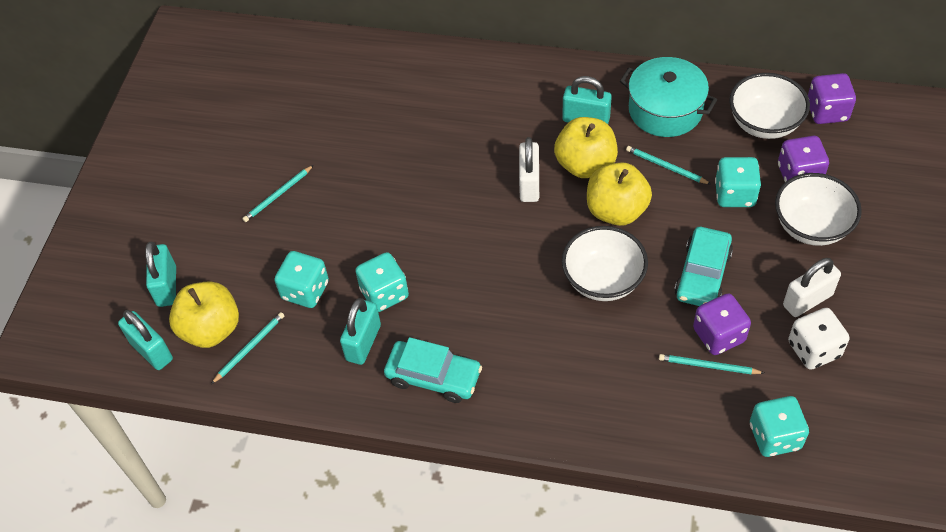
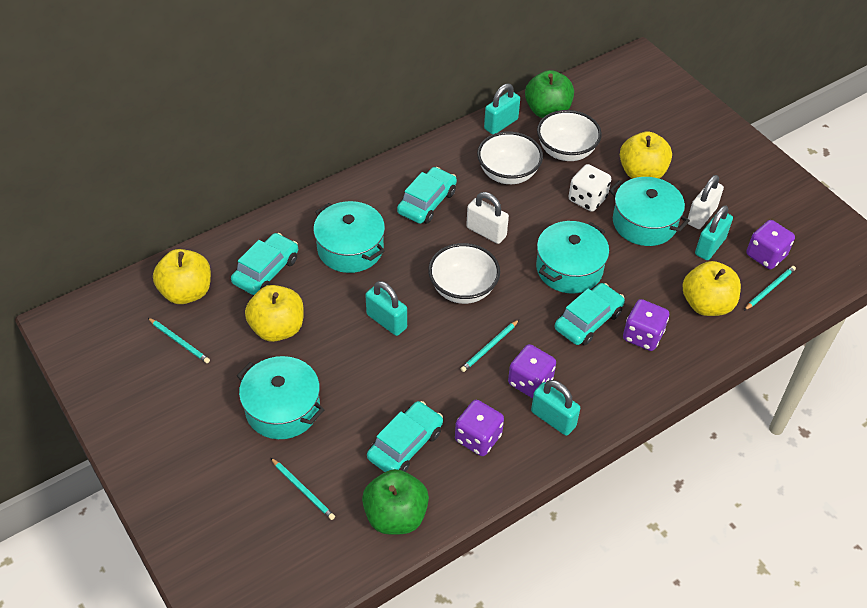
green apple: 0 -> 2
purple dice: 3 -> 4
turquoise car: 2 -> 4
turquoise dice: 4 -> 0
turquoise pot: 1 -> 4
yellow apple: 3 -> 4

